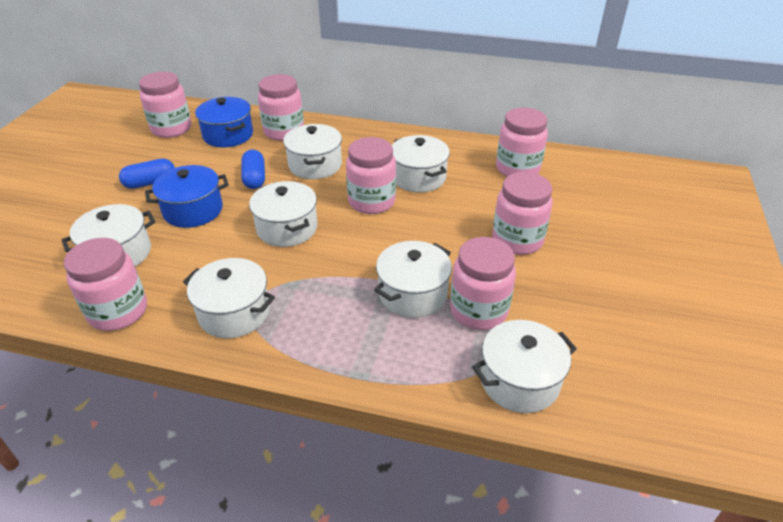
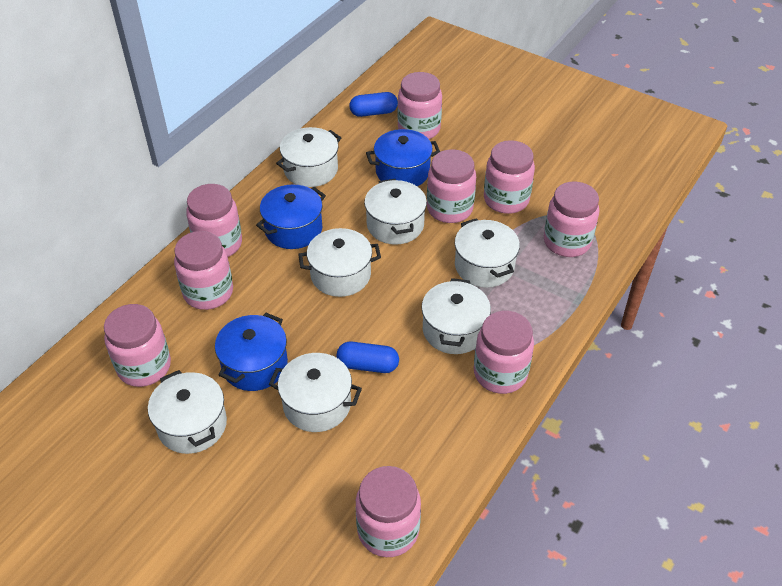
blue pot: 2 -> 3
pink jar: 7 -> 9

